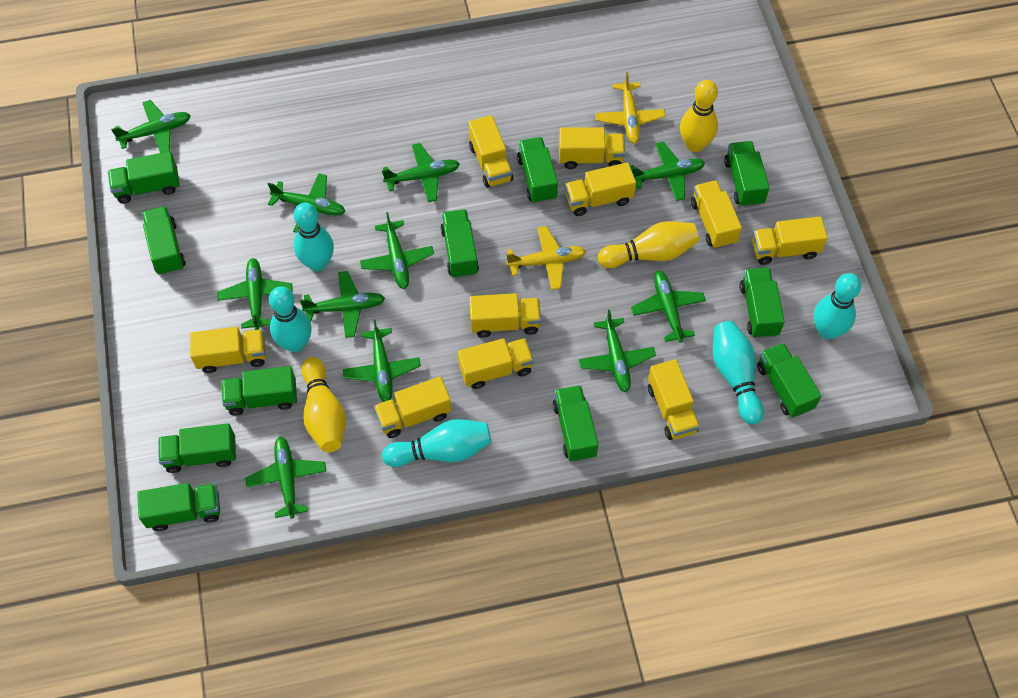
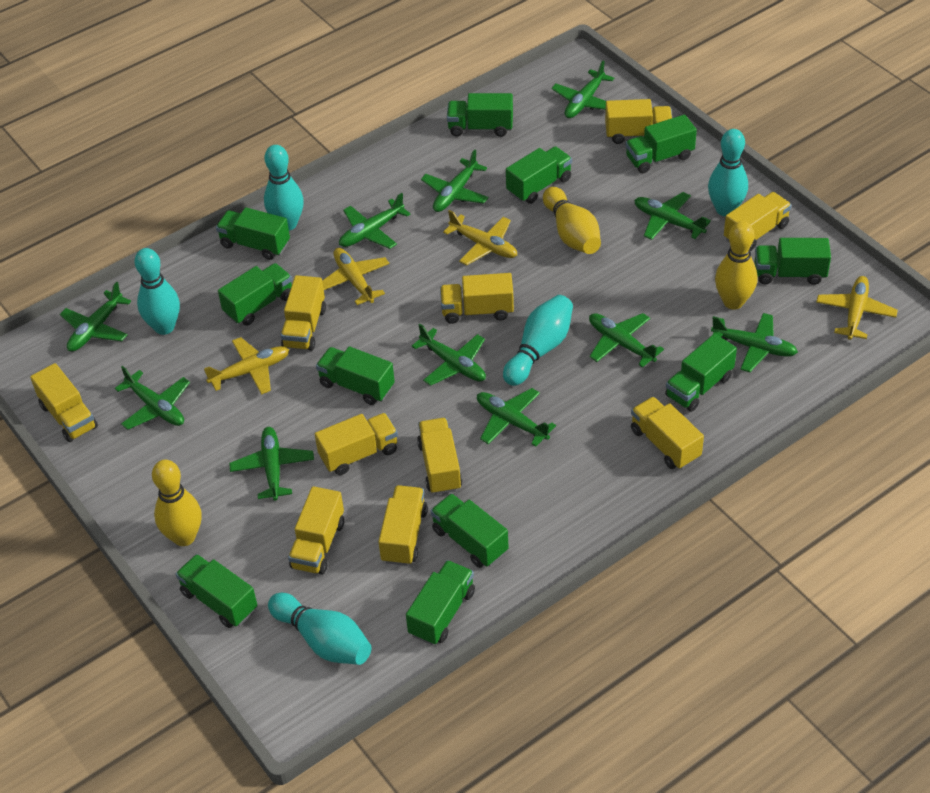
yellow plane: 2 -> 4

